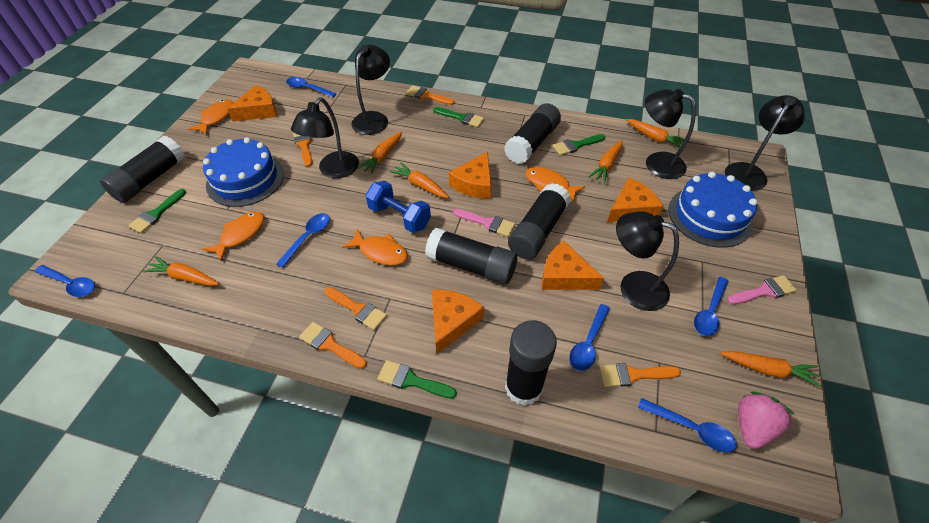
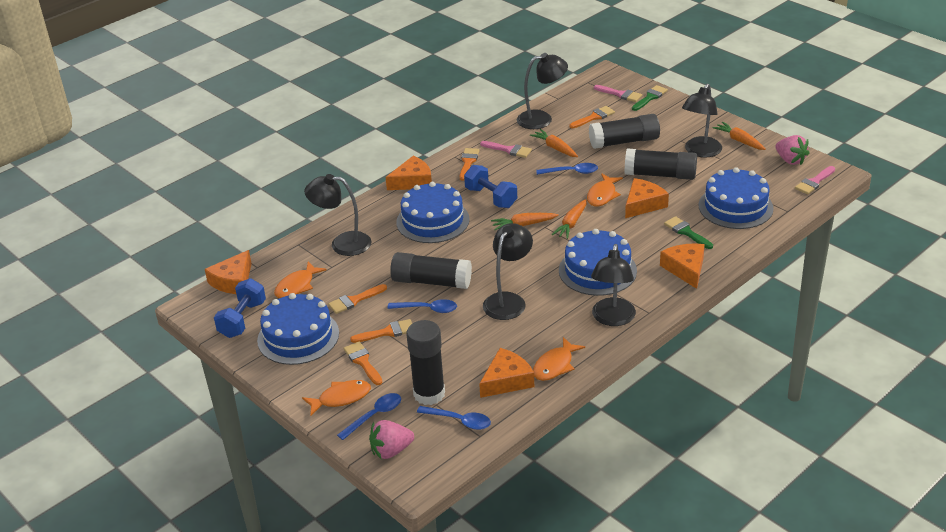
black glue stick: 5 -> 4
blue cake: 2 -> 4
blue dumbbell: 1 -> 2
blue spoon: 6 -> 4
green brush: 4 -> 2
orange carrot: 6 -> 4
pink brush: 2 -> 3
pink strawberry: 1 -> 2

